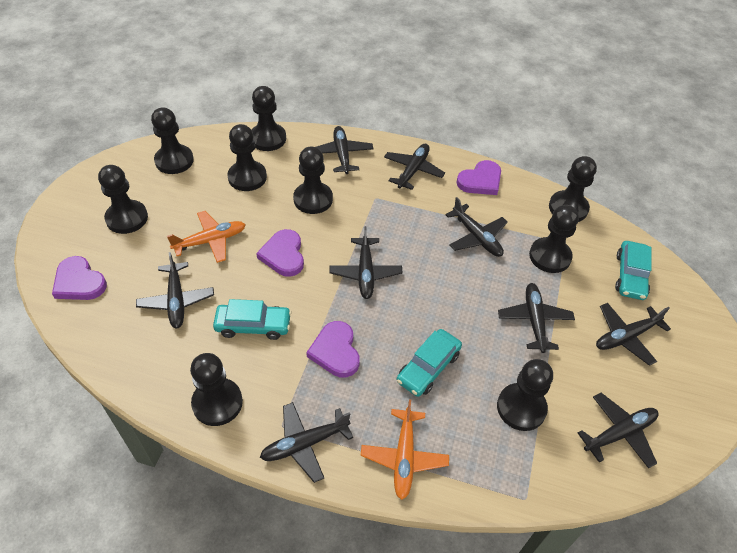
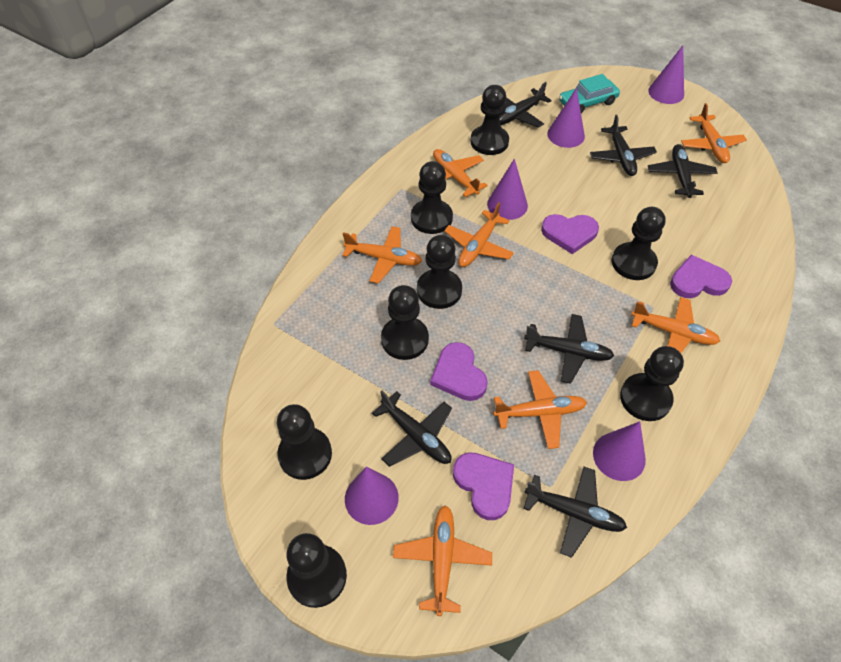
black pawn: 9 -> 8
black plane: 9 -> 6
orange plane: 2 -> 7
purple cone: 0 -> 5
turquoise car: 3 -> 1

